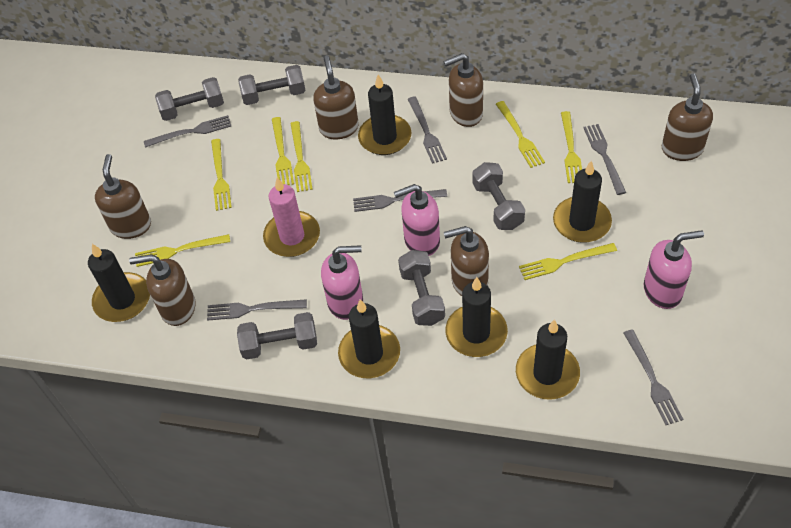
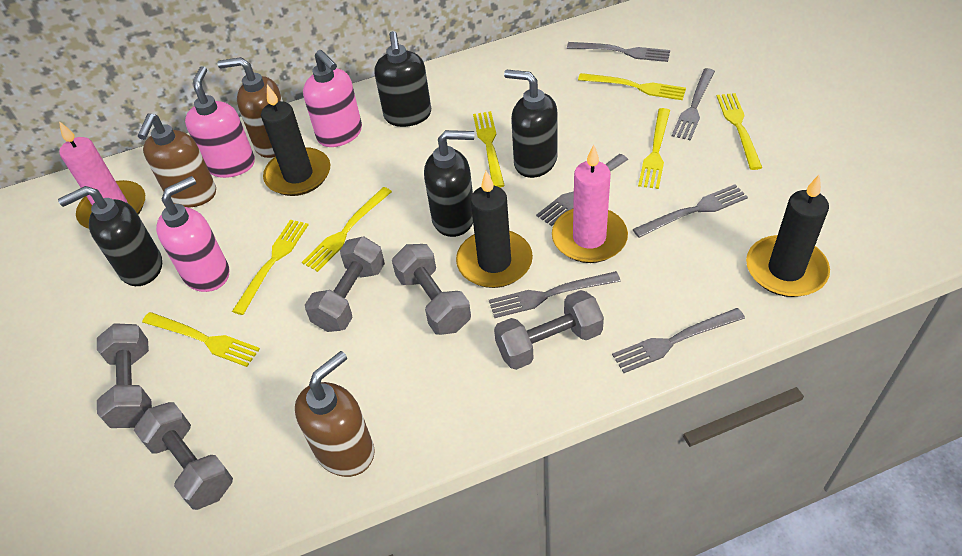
black candle: 6 -> 3
black soap dispenser: 0 -> 4
brown soap dispenser: 6 -> 3
pink candle: 1 -> 2

